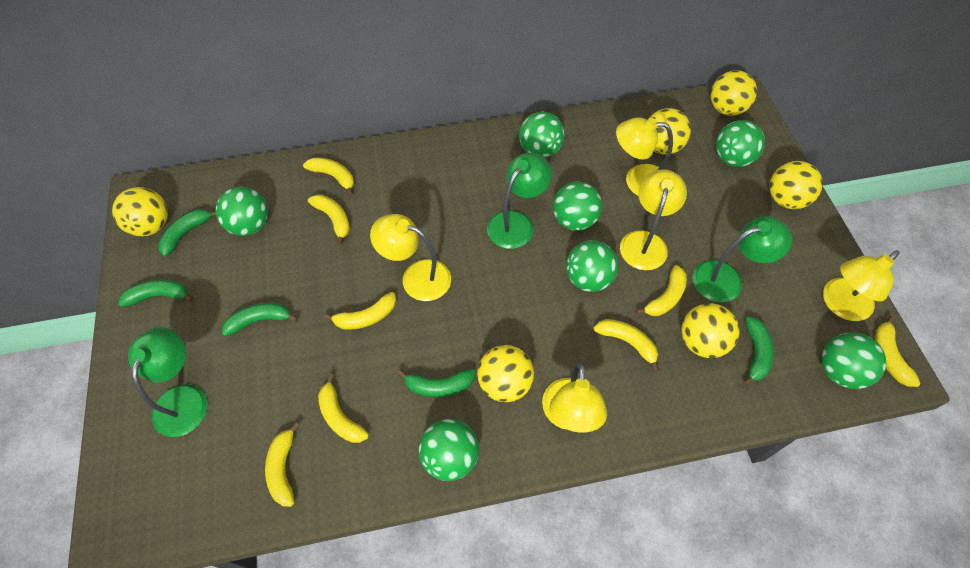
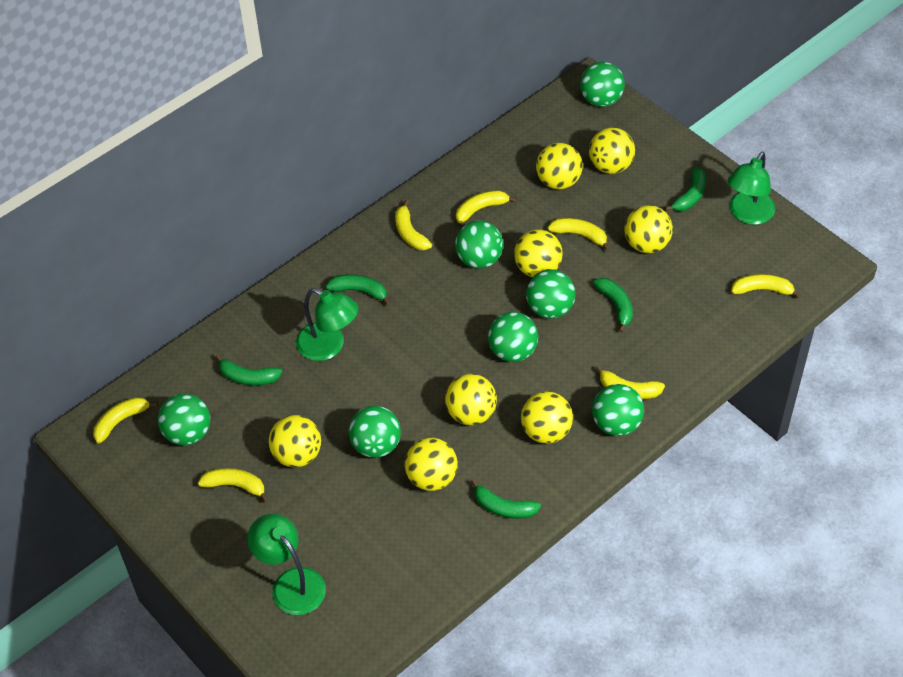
yellow ball: 6 -> 8
yellow banana: 8 -> 7
yellow lamp: 5 -> 0

